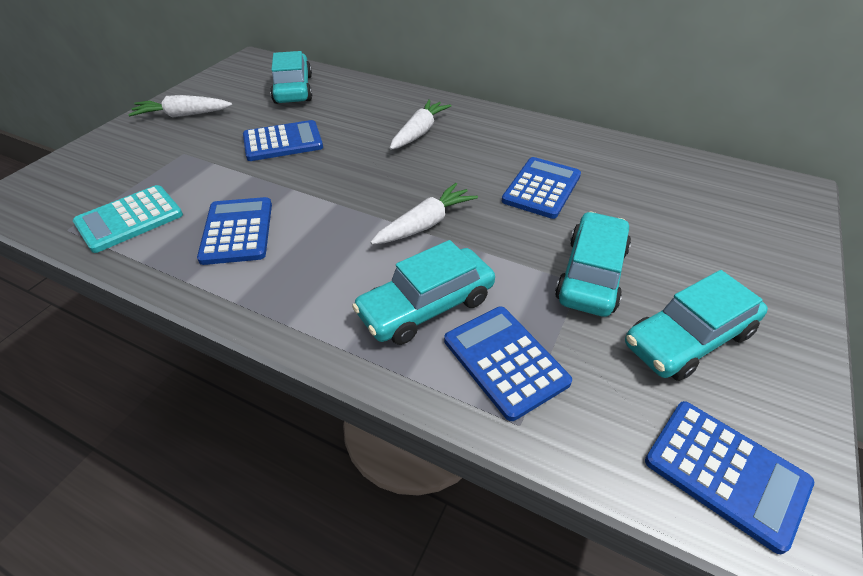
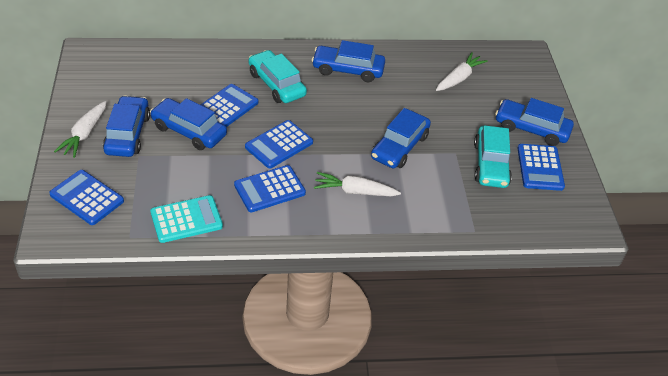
blue car: 0 -> 5
turquoise car: 4 -> 2

